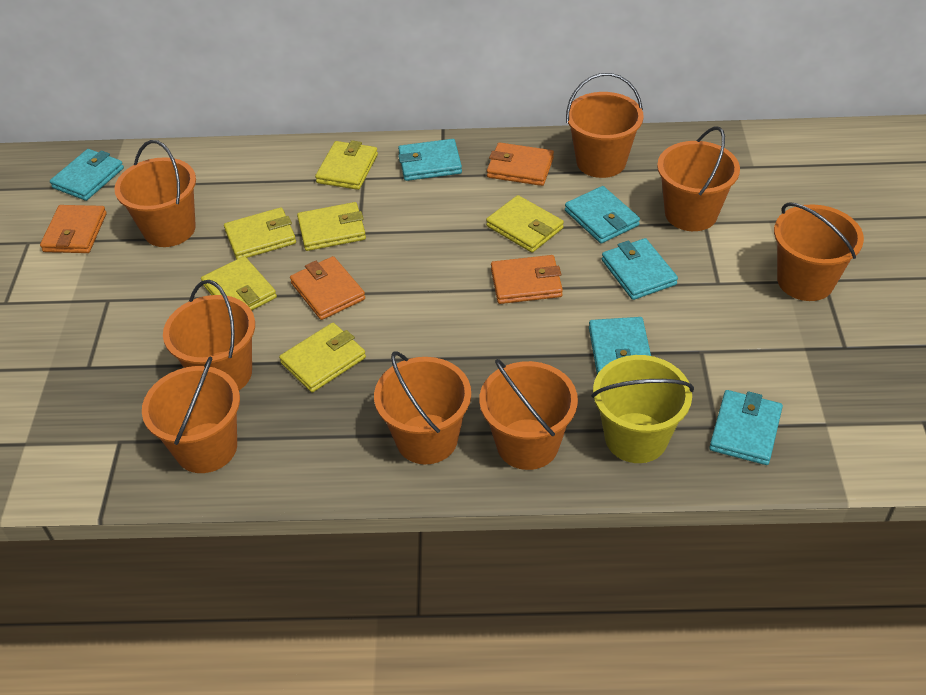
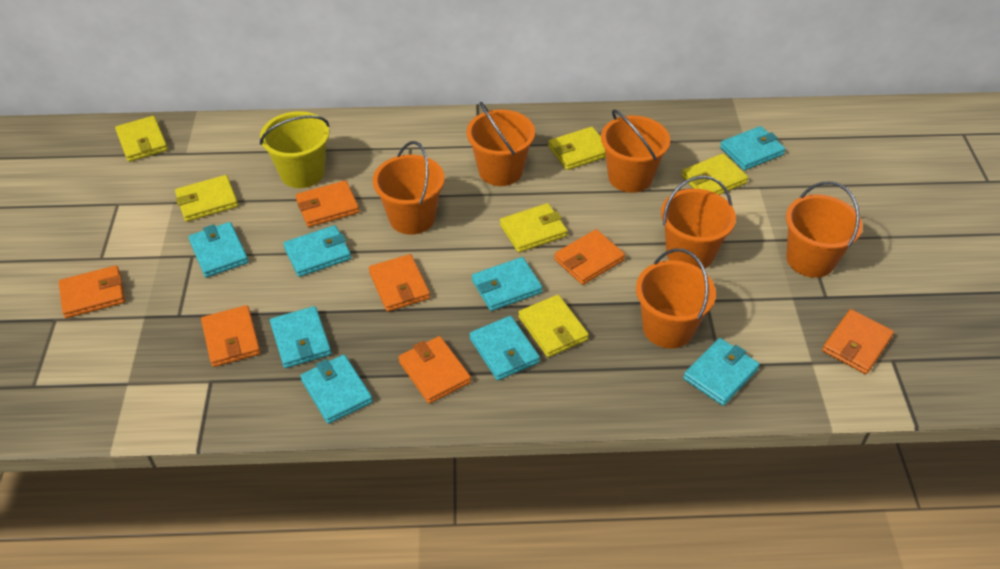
orange bucket: 8 -> 6
orange wallet: 4 -> 7
turquoise wallet: 6 -> 8

